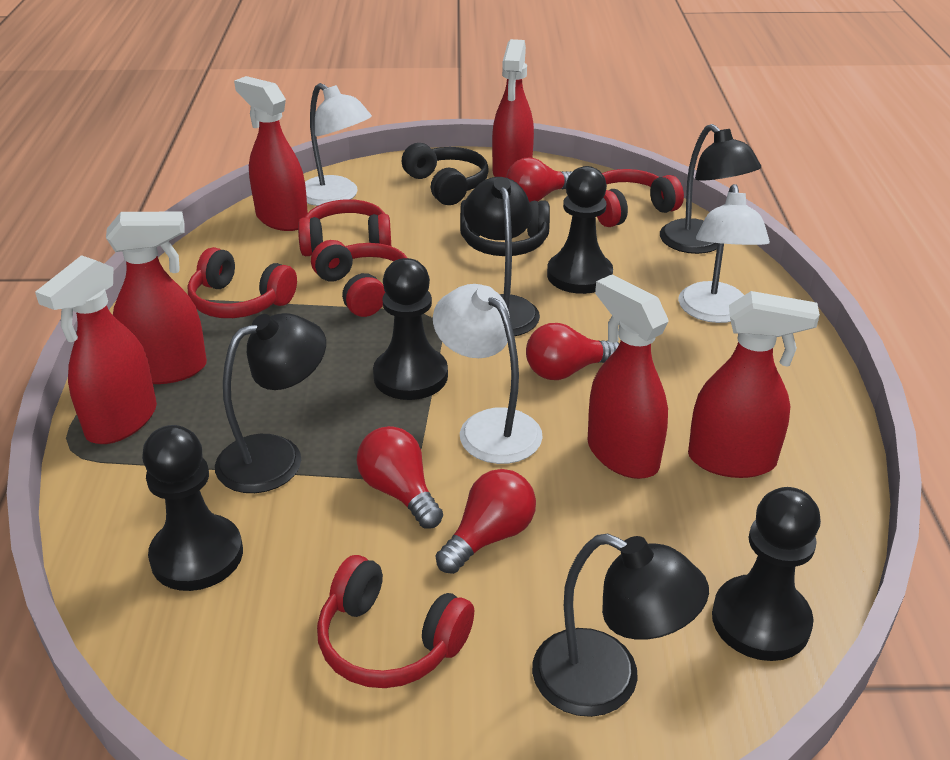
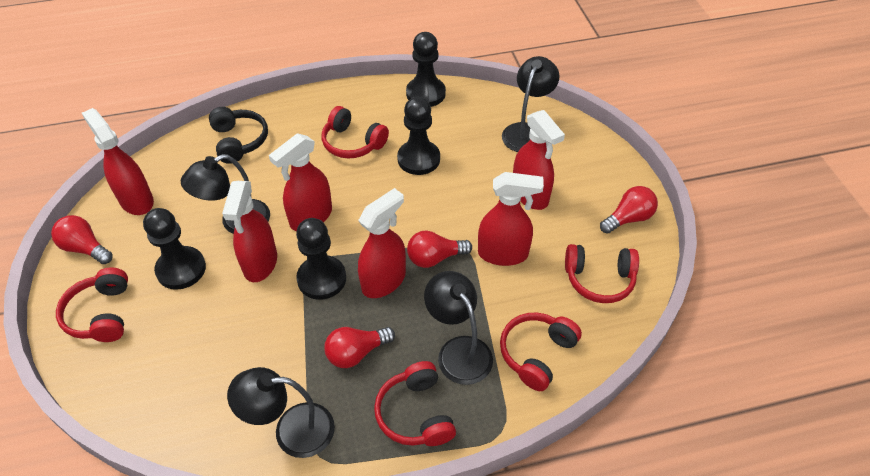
black headphones: 2 -> 1
white lamp: 3 -> 0

